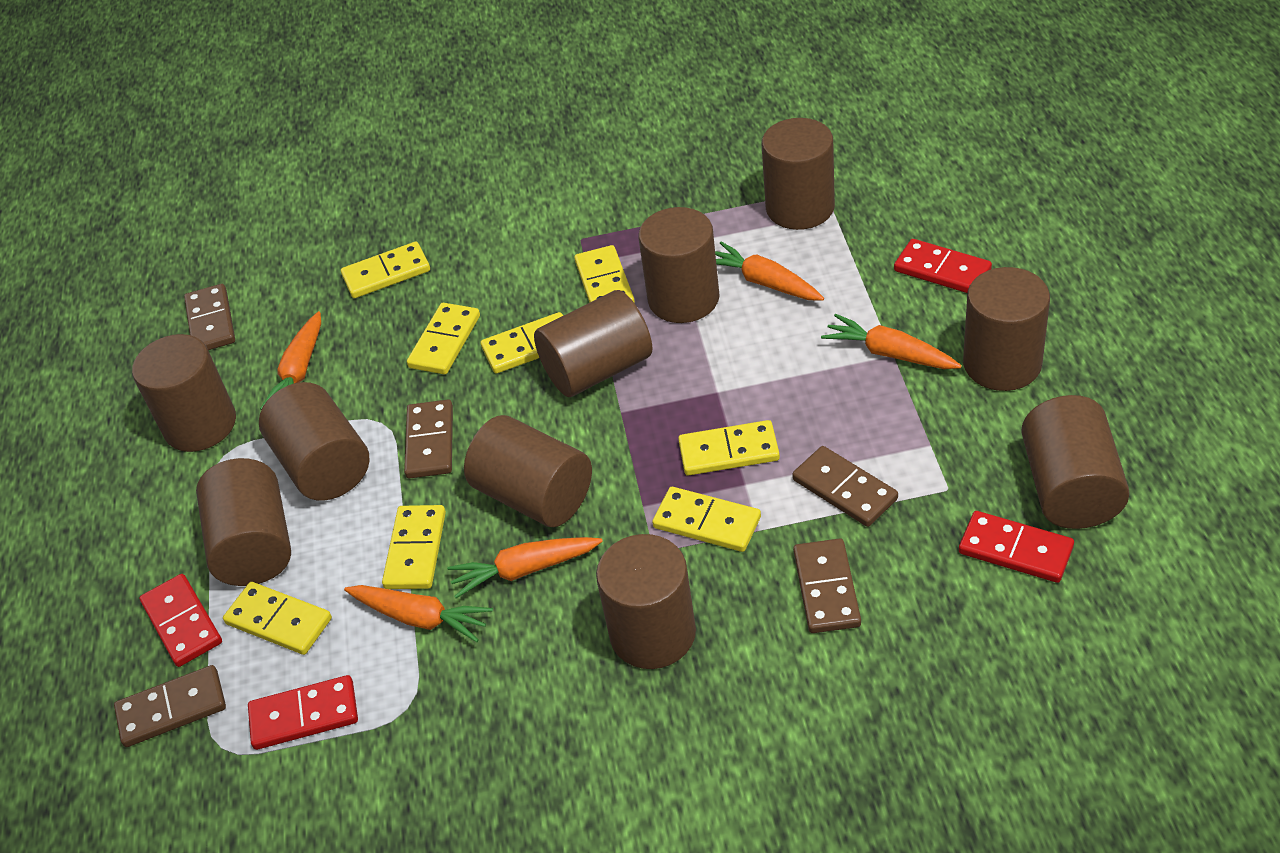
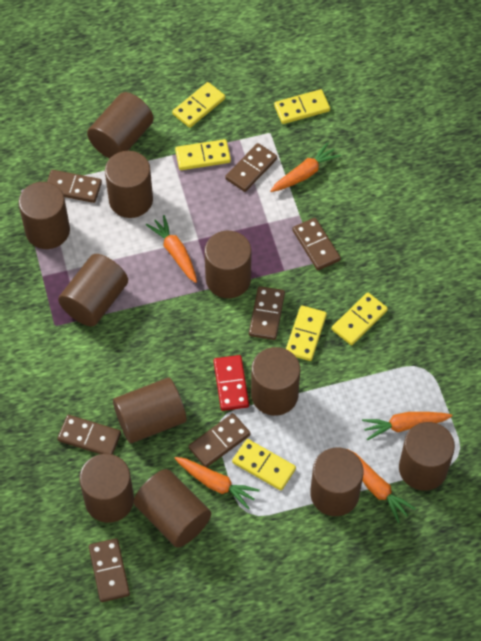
brown cylinder: 10 -> 11
brown domino: 5 -> 7
red domino: 4 -> 1
yellow domino: 8 -> 6

